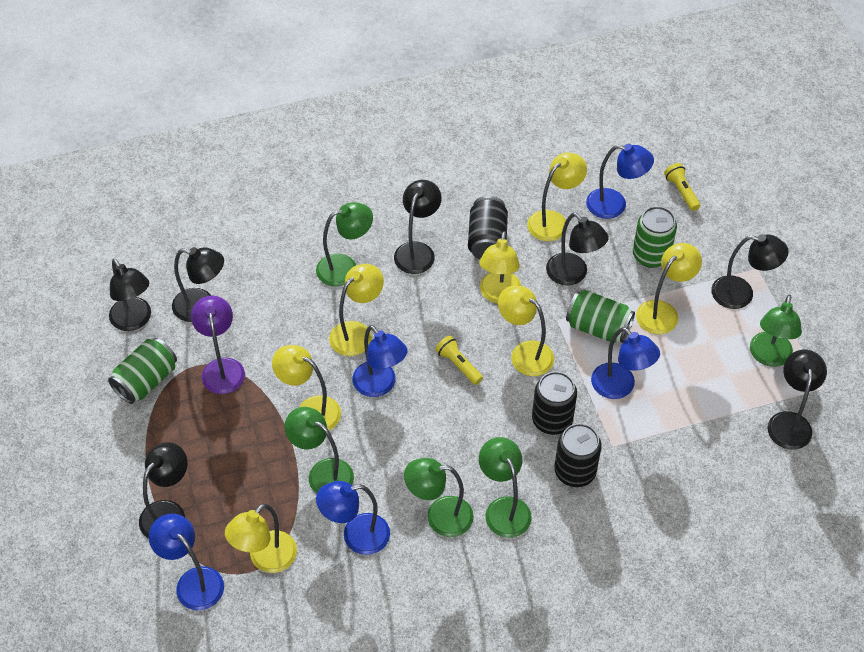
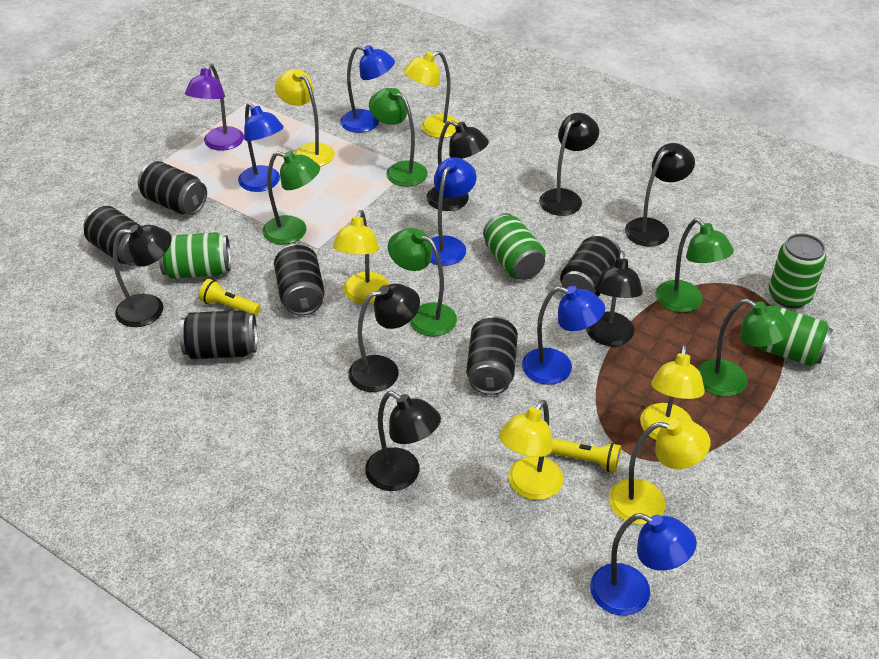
black can: 3 -> 6
green can: 3 -> 4
yellow lamp: 7 -> 6

